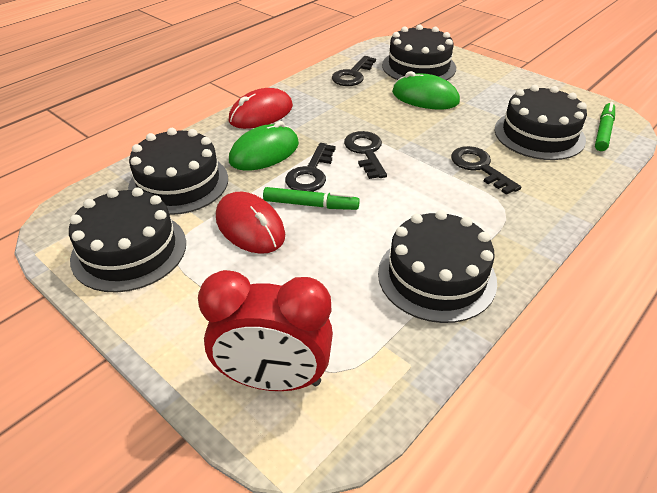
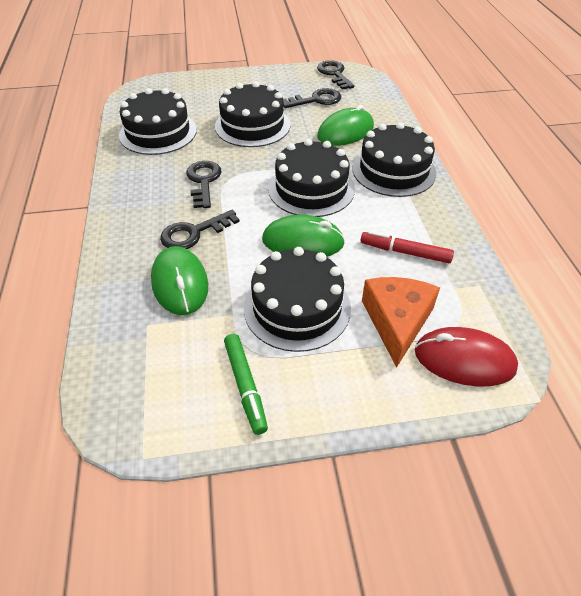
green marker: 2 -> 1
green mouse: 2 -> 3
orange cheese: 0 -> 1
red clock: 1 -> 0
red marker: 0 -> 1
red mouse: 2 -> 1

